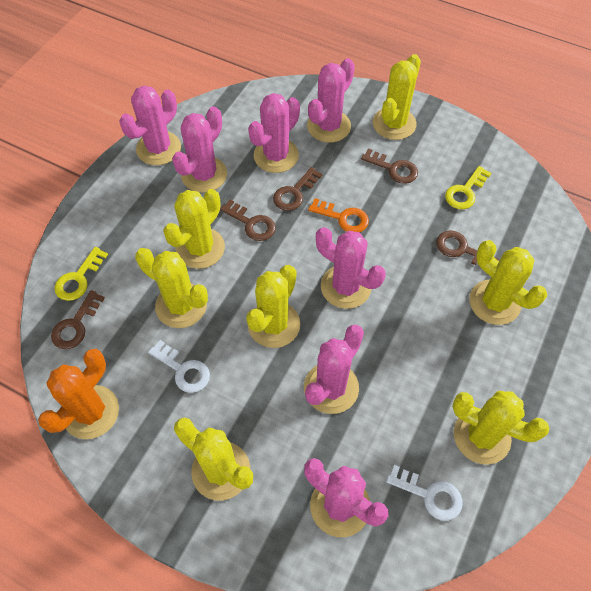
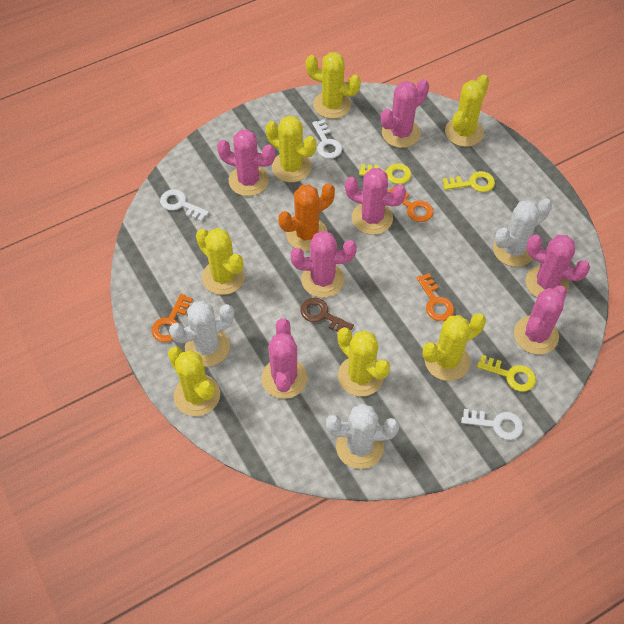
brown key: 5 -> 1
orange key: 1 -> 3
white cactus: 0 -> 3
white key: 2 -> 3
yellow key: 2 -> 3

